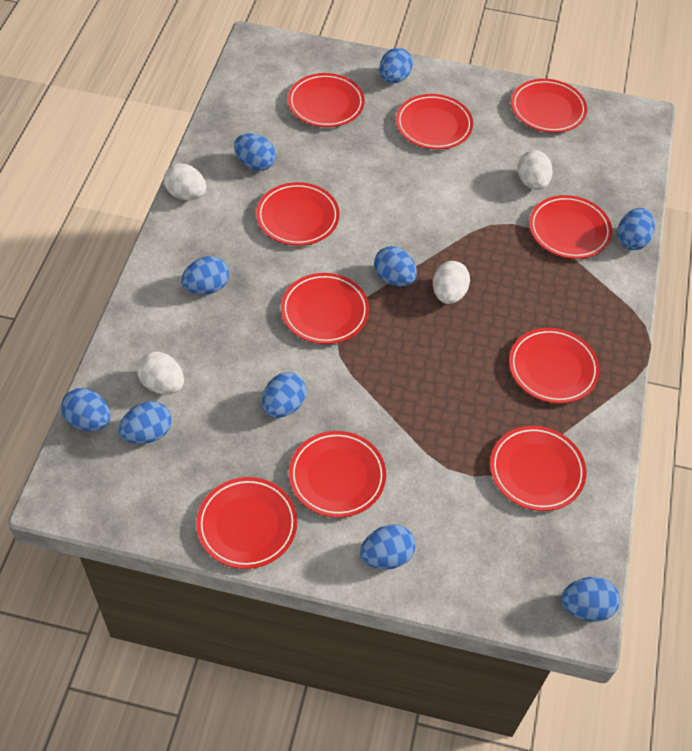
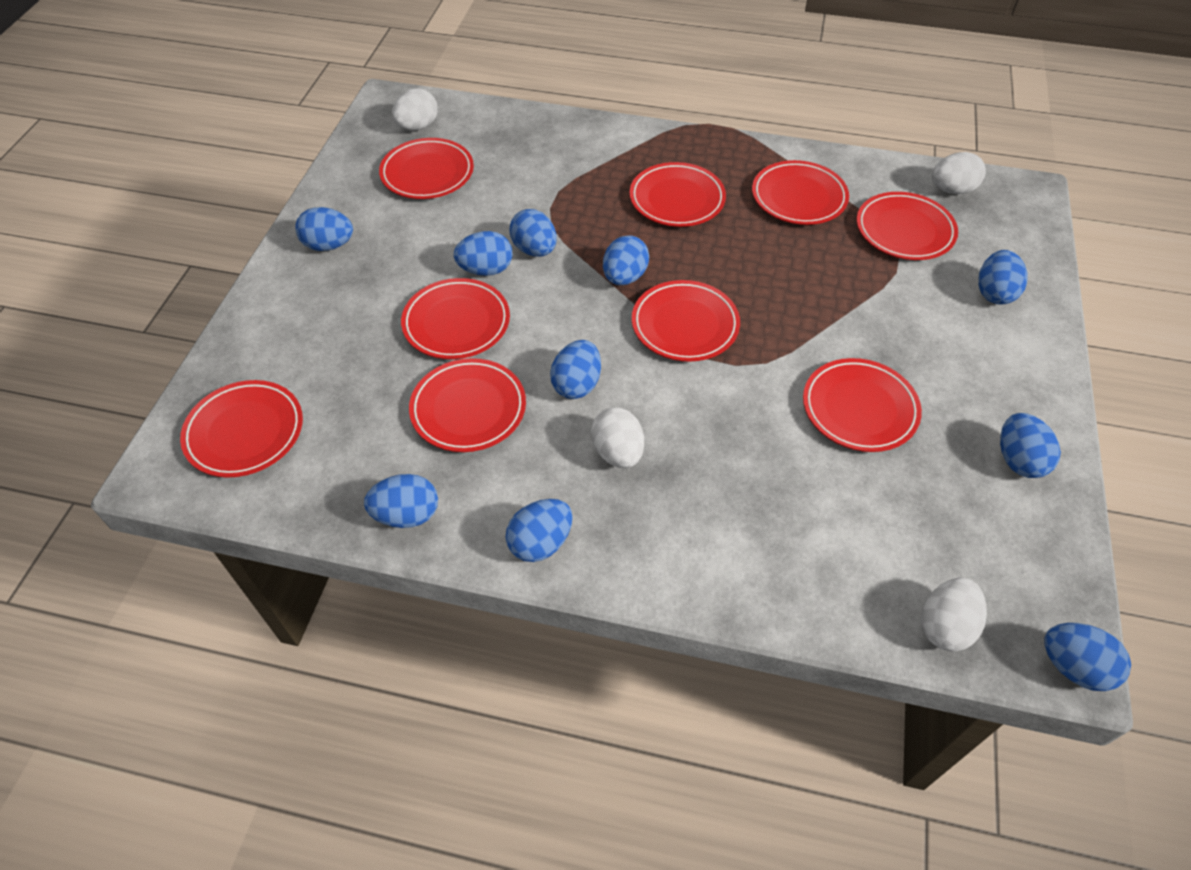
red plate: 10 -> 9

